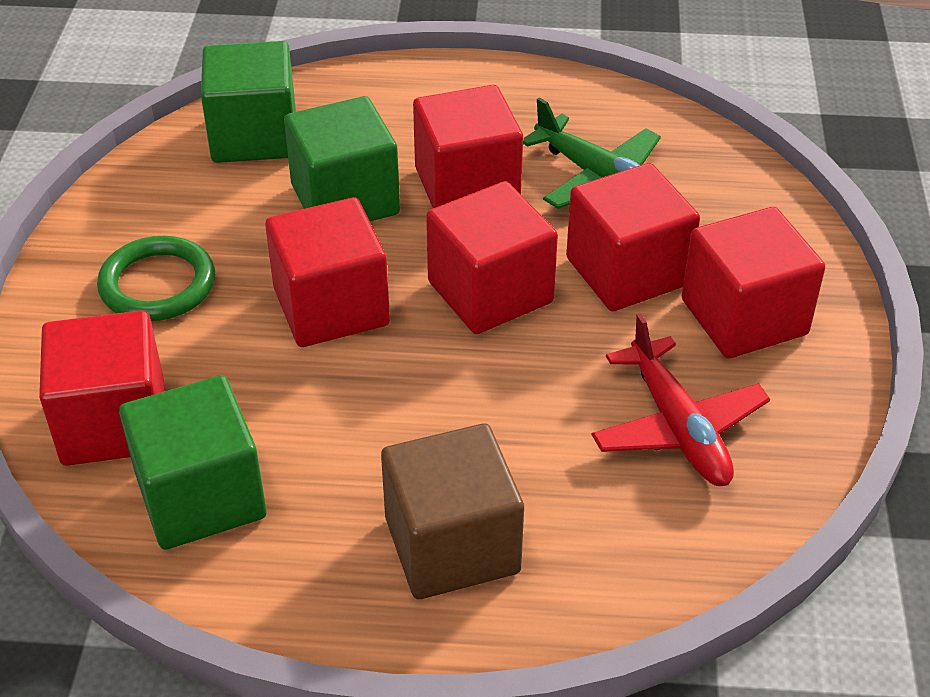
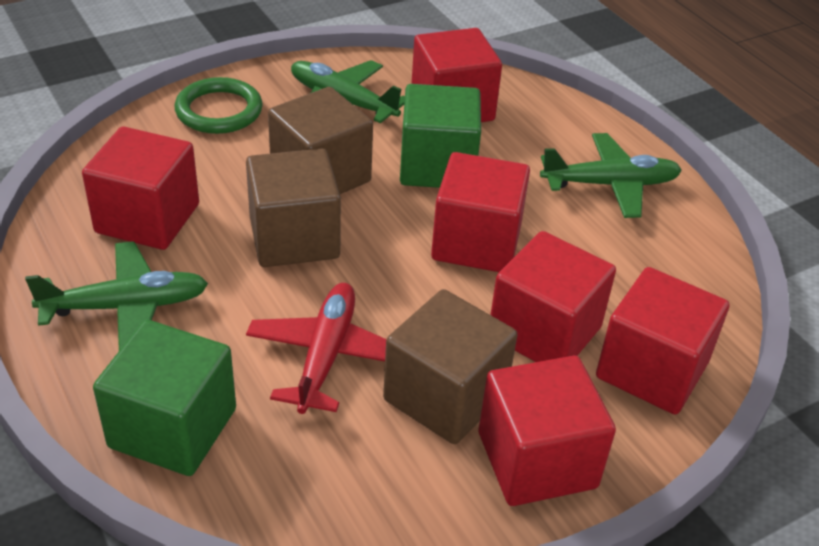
brown cube: 1 -> 3
green cube: 3 -> 2
green plane: 1 -> 3

